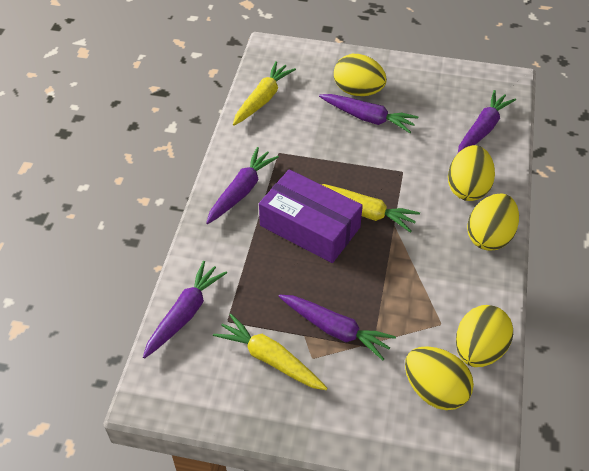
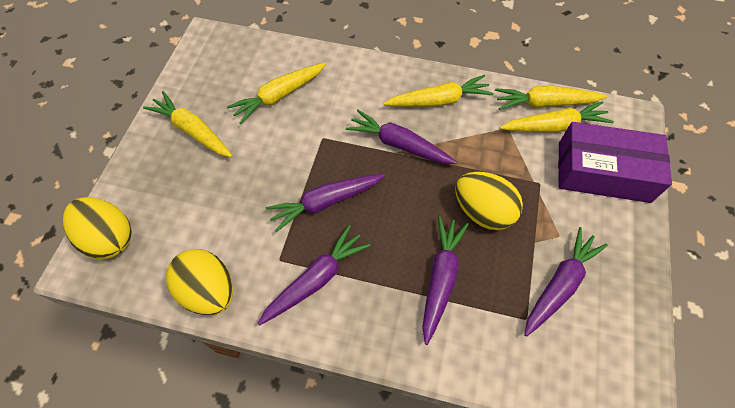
yellow carrot: 3 -> 5
yellow egg: 5 -> 3

